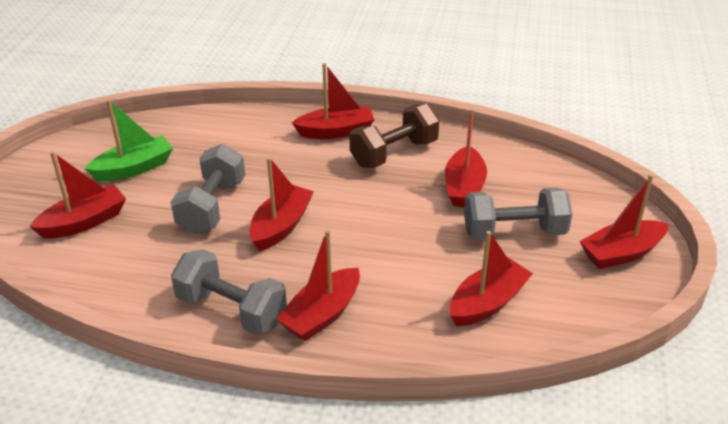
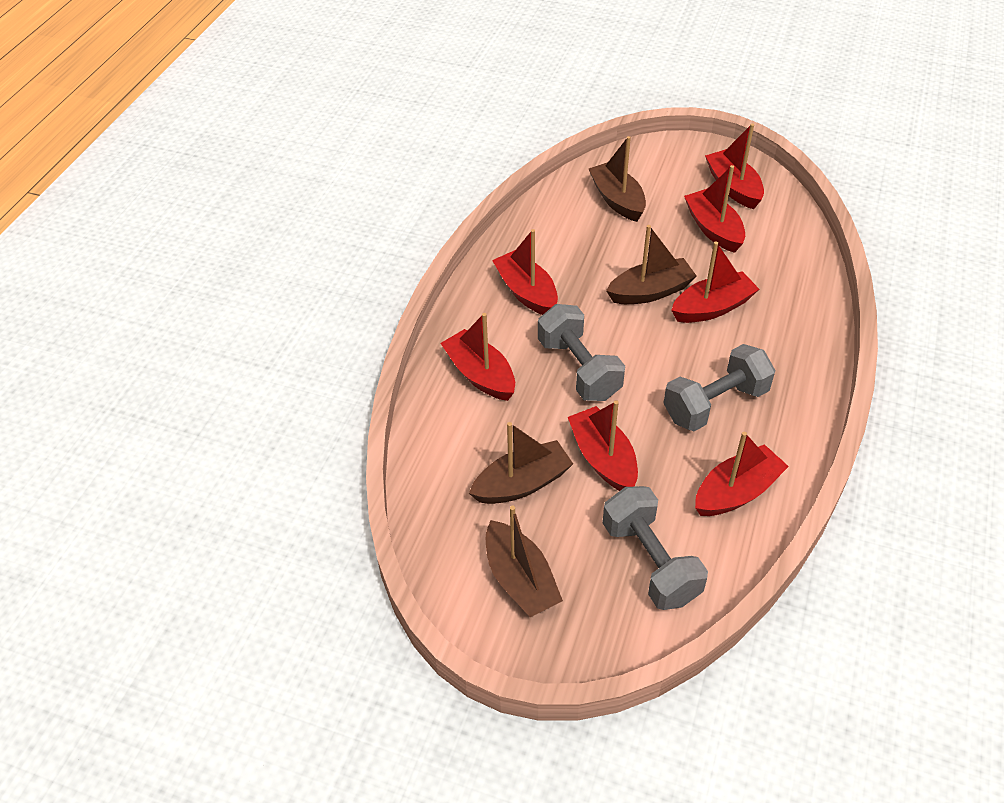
brown boat: 0 -> 4
brown dumbbell: 1 -> 0
green boat: 1 -> 0

